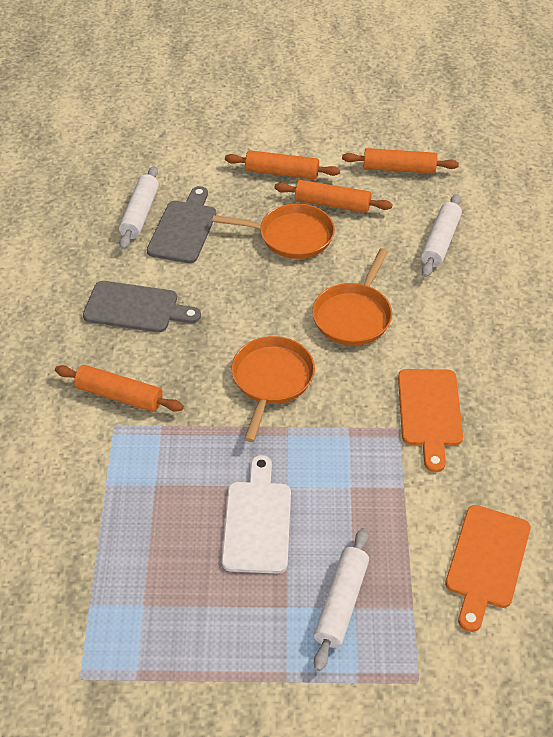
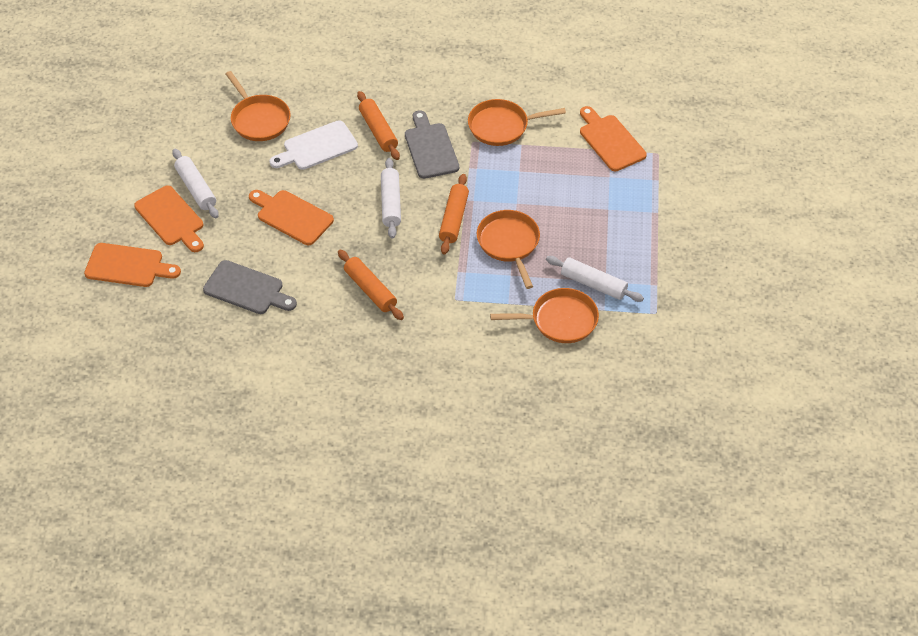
orange cutting board: 2 -> 4
orange pan: 3 -> 4
orange rolling pin: 4 -> 3

